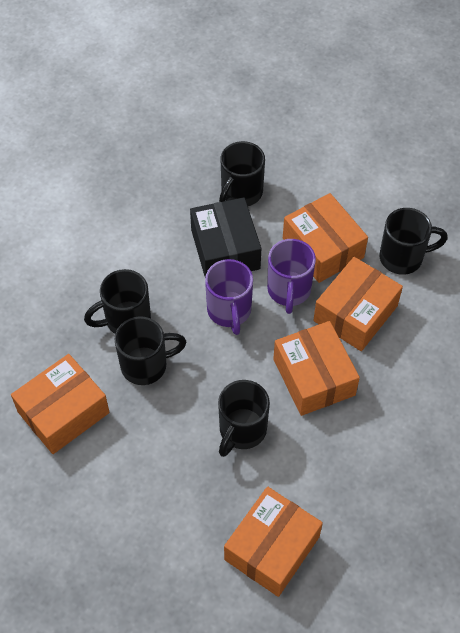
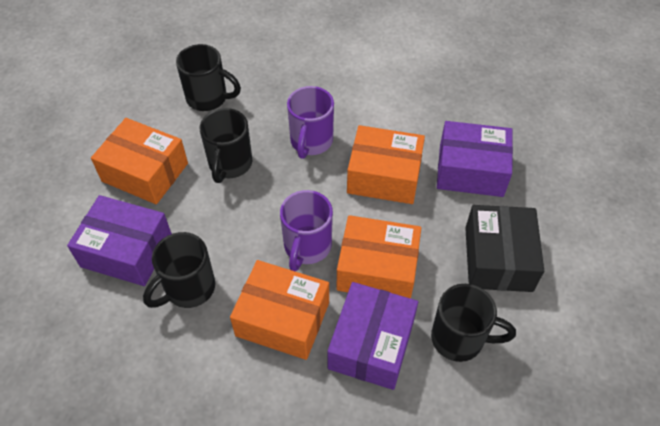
black mug: 5 -> 4
orange box: 5 -> 4
purple box: 0 -> 3

